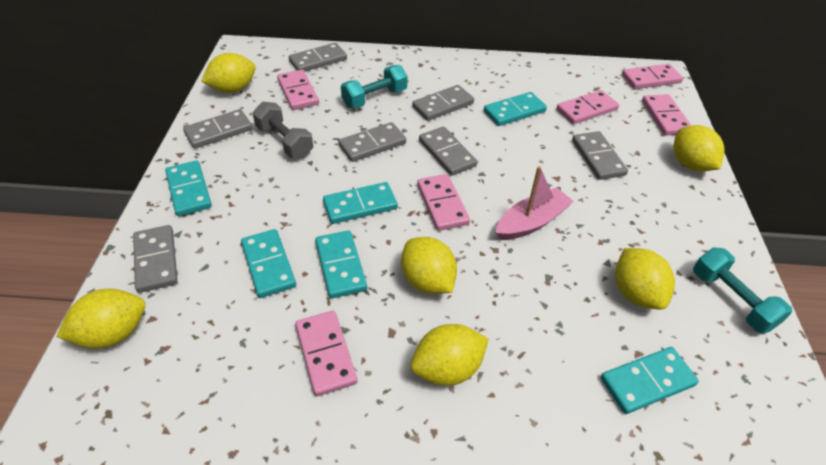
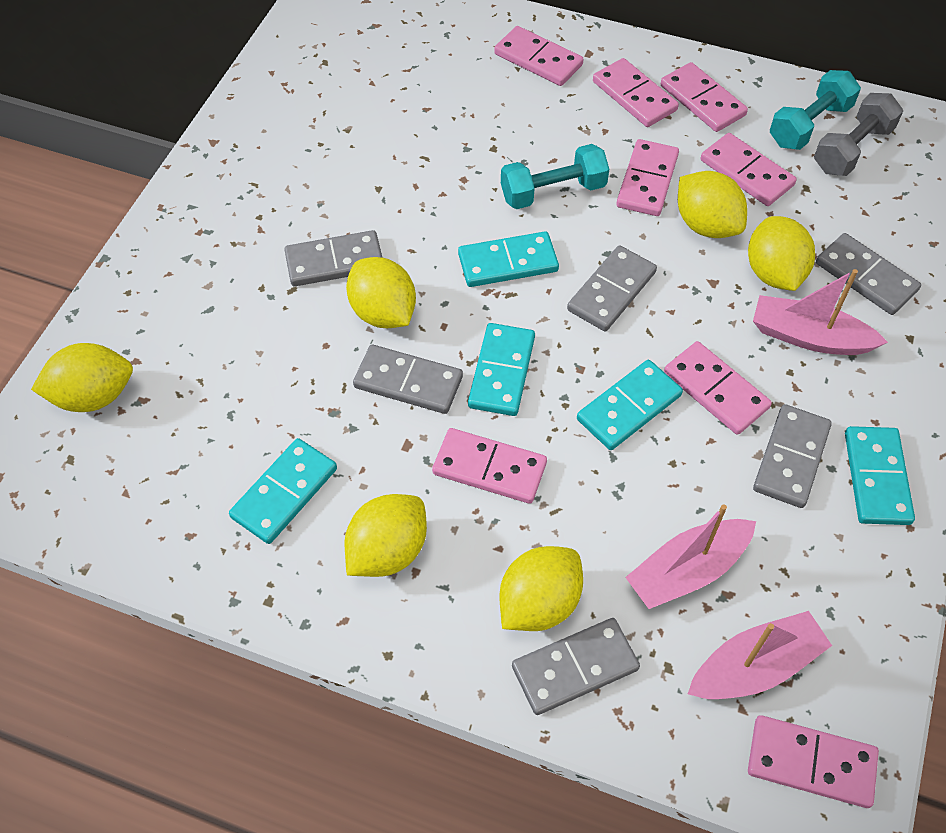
grey domino: 7 -> 6
pink boat: 1 -> 3
pink domino: 6 -> 8
turquoise domino: 6 -> 5

